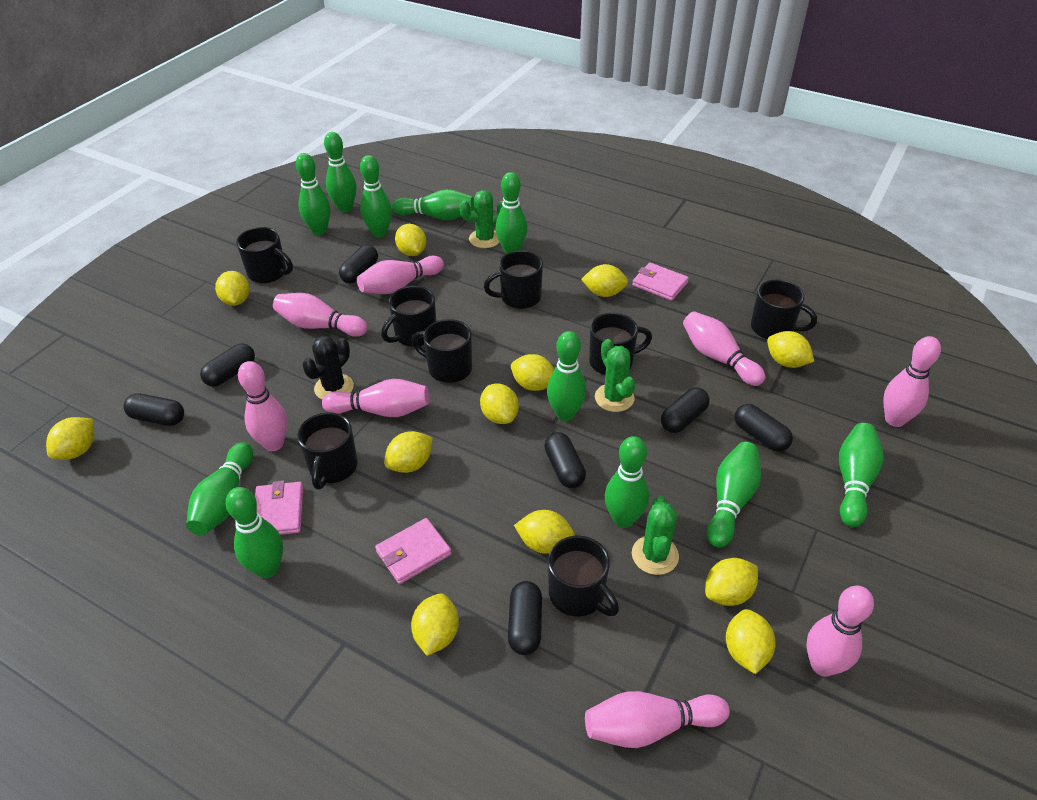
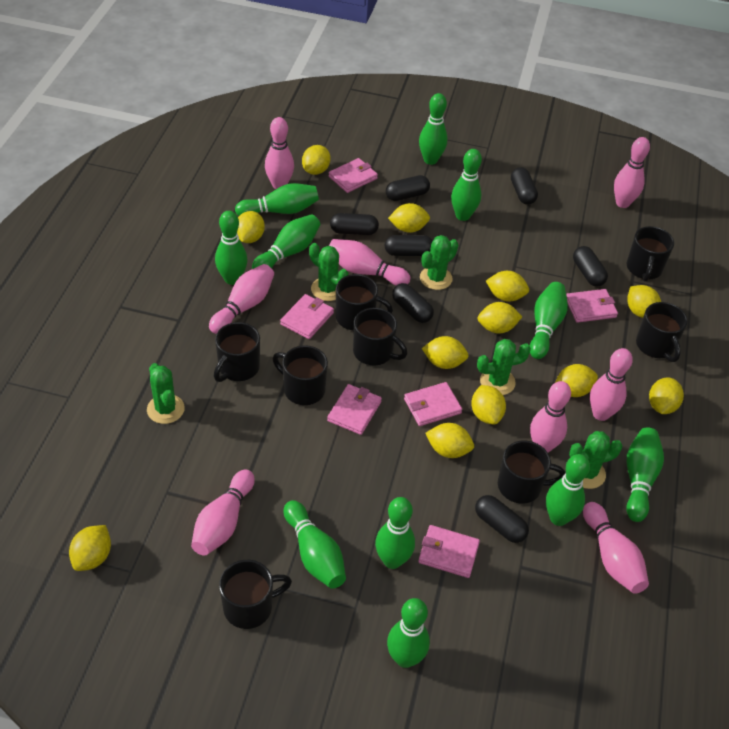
black cactus: 1 -> 0
green cactus: 3 -> 5
pink wallet: 3 -> 6

